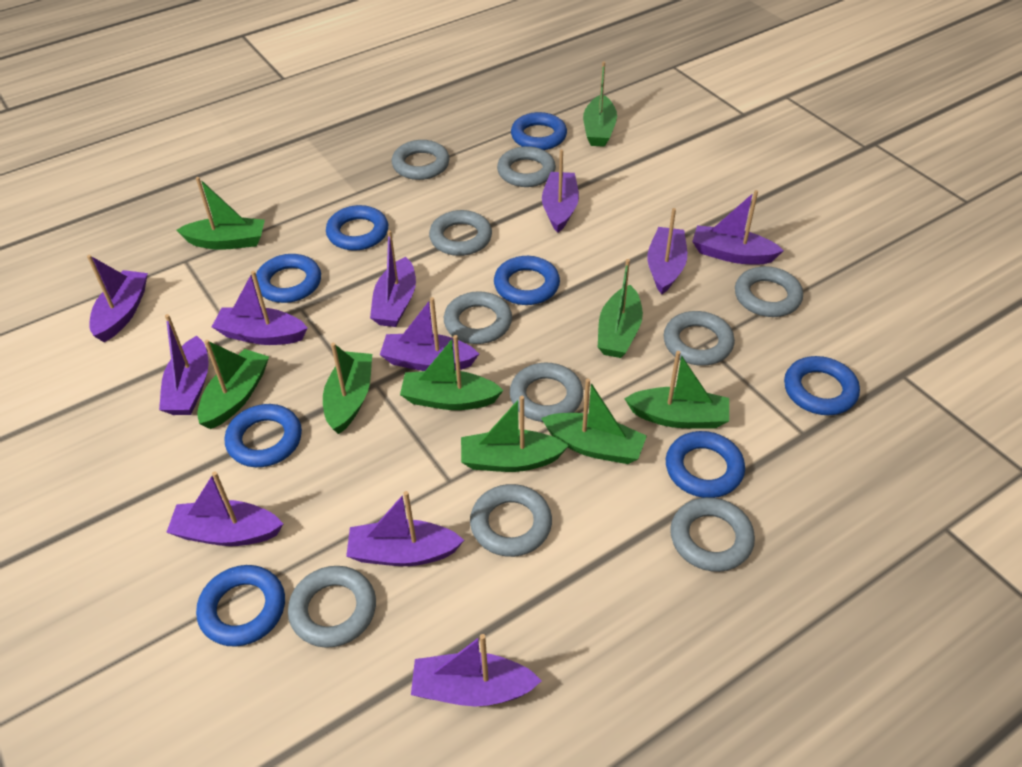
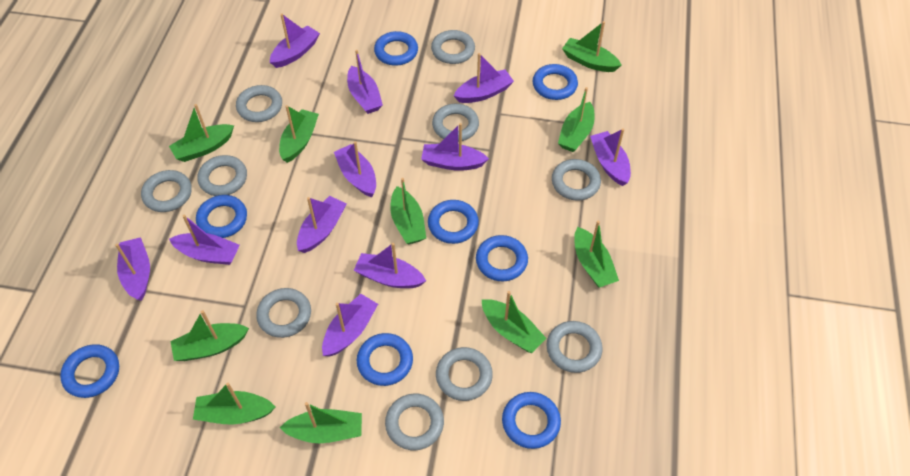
green boat: 9 -> 10

